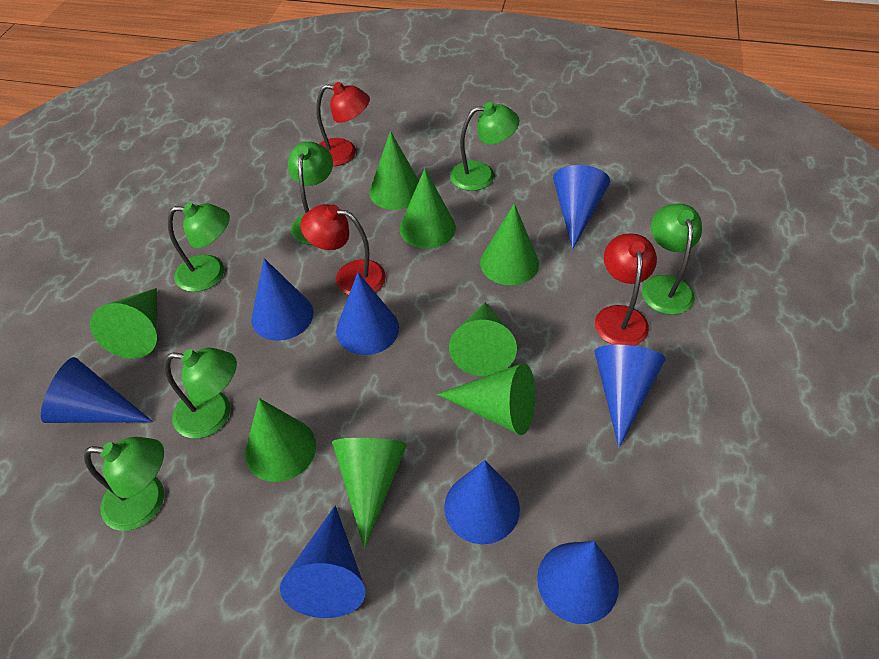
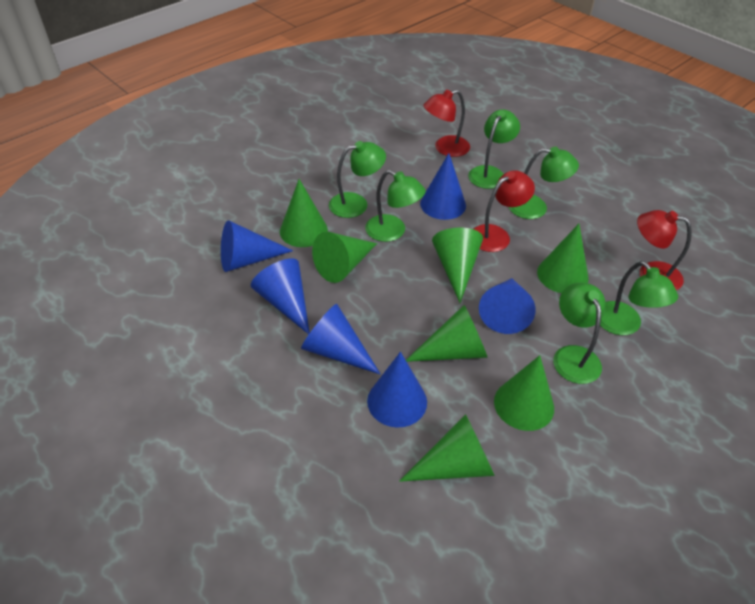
blue cone: 8 -> 6
green cone: 8 -> 7

